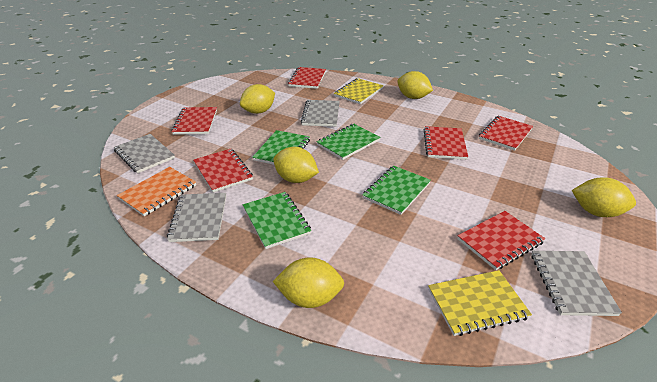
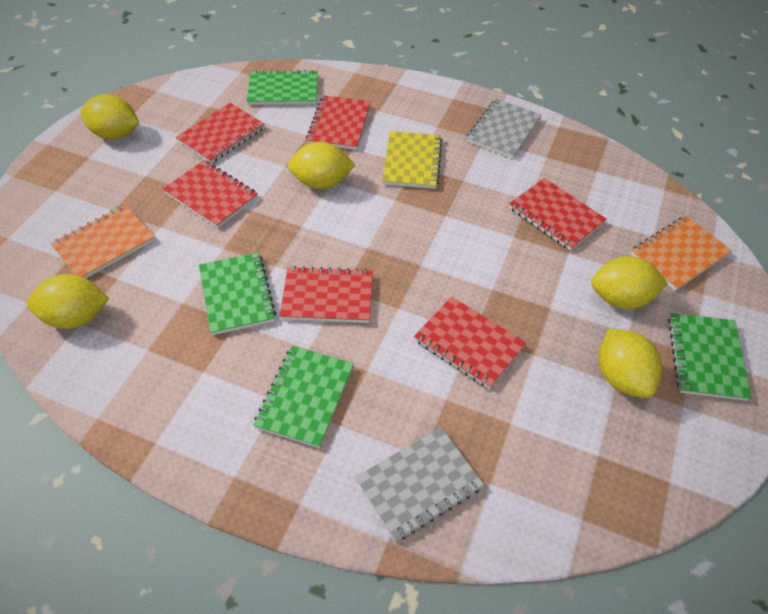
grey notebook: 4 -> 2
orange notebook: 1 -> 2
yellow notebook: 2 -> 1

